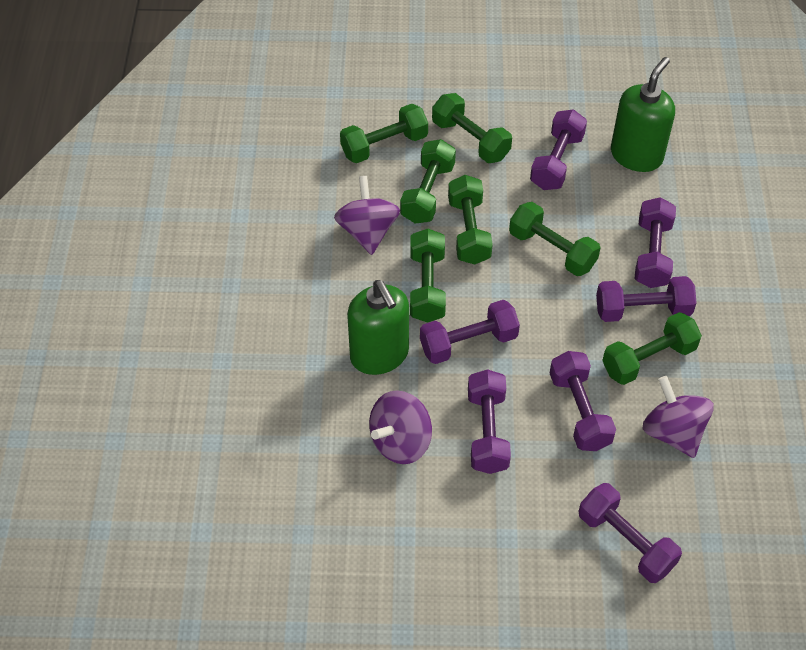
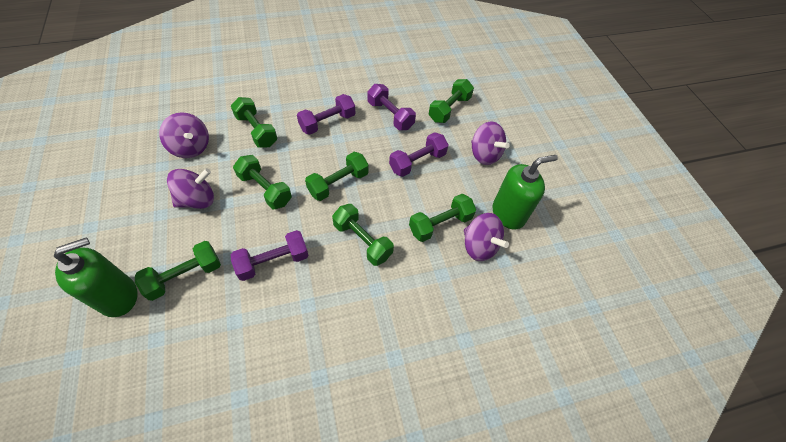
purple dumbbell: 7 -> 4
purple spinning top: 3 -> 4

